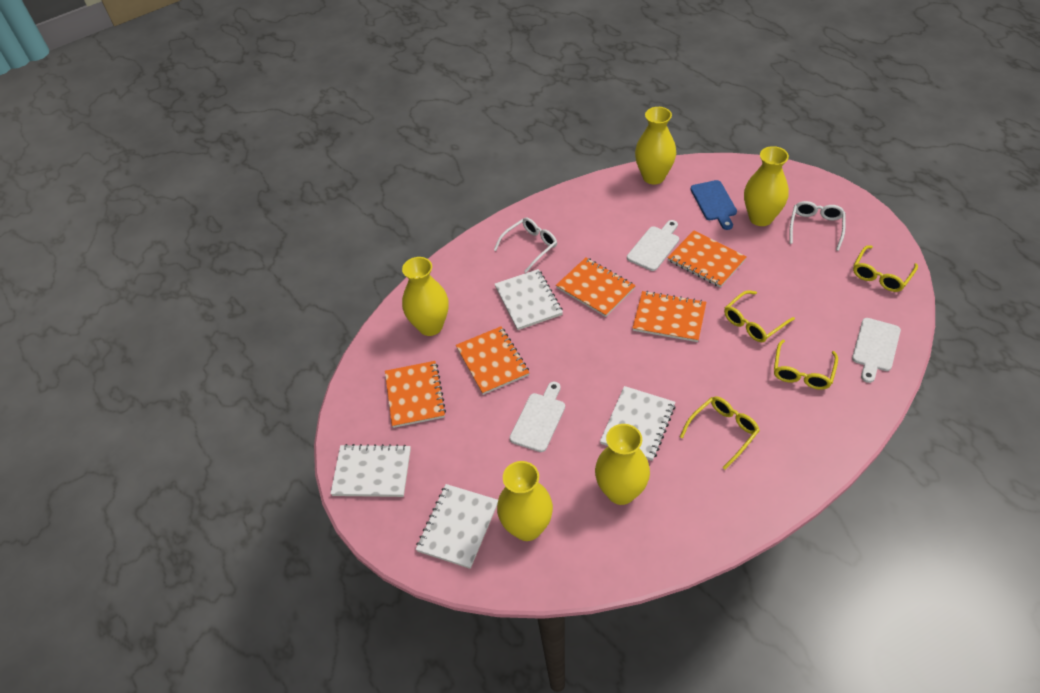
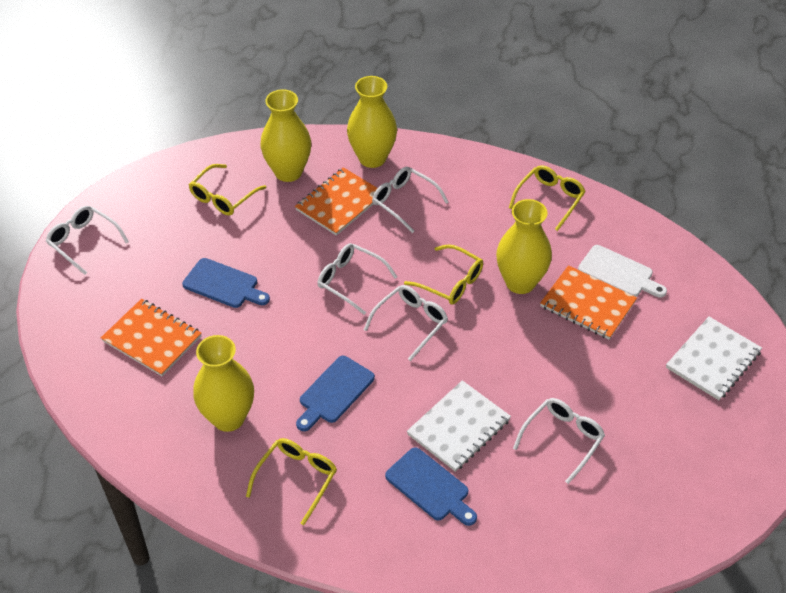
blue cutting board: 1 -> 3
orange notebook: 5 -> 3
white cutting board: 3 -> 1
white glasses: 2 -> 5
white notebook: 4 -> 2
yellow vase: 5 -> 4

